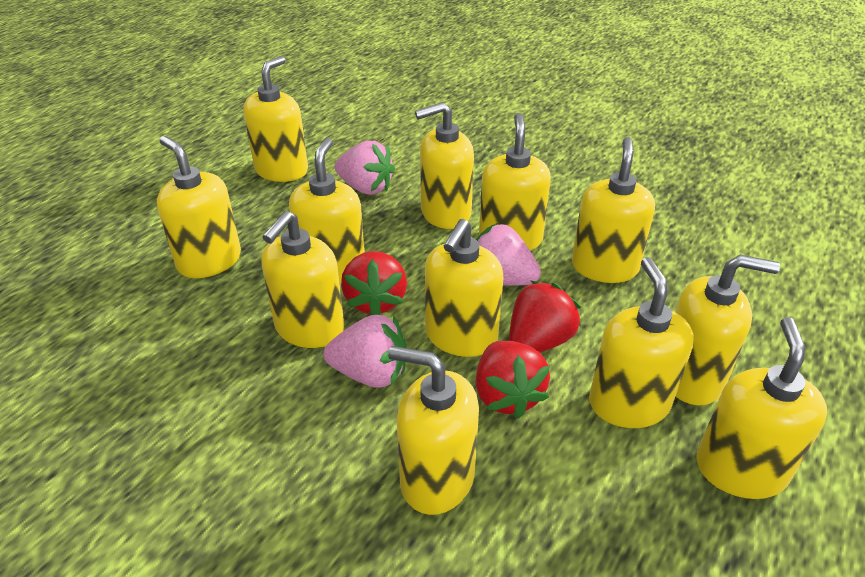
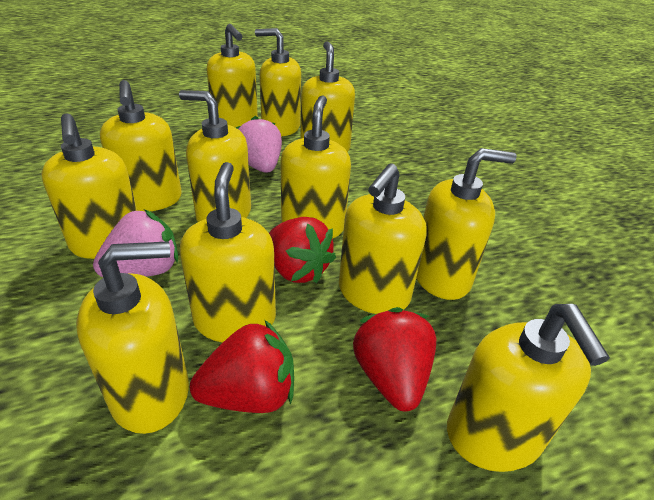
pink strawberry: 3 -> 2

